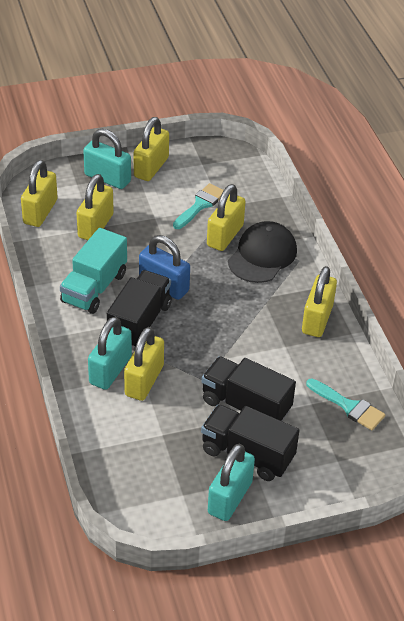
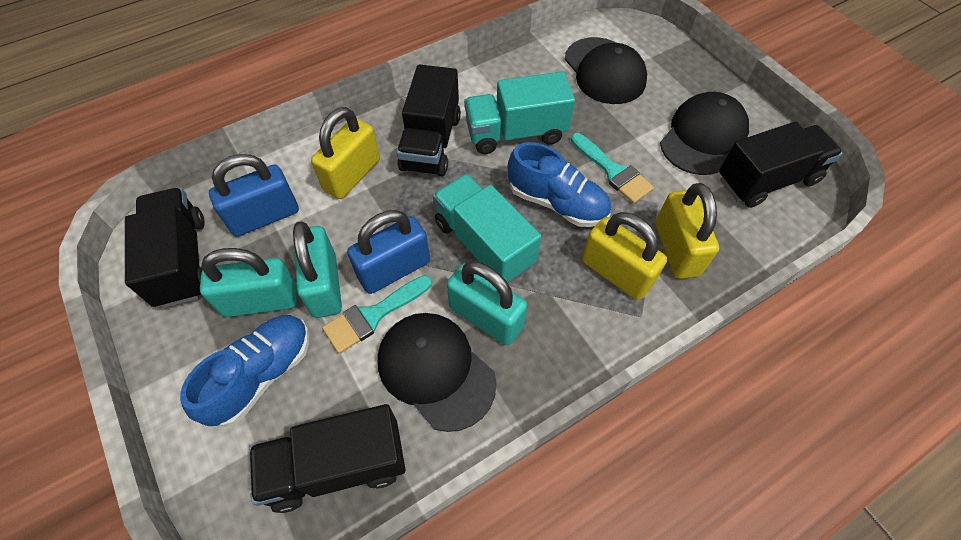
black cap: 1 -> 3
black truck: 3 -> 4
blue padlock: 1 -> 2
blue shoe: 0 -> 2
turquoise truck: 1 -> 2
yellow padlock: 6 -> 3

